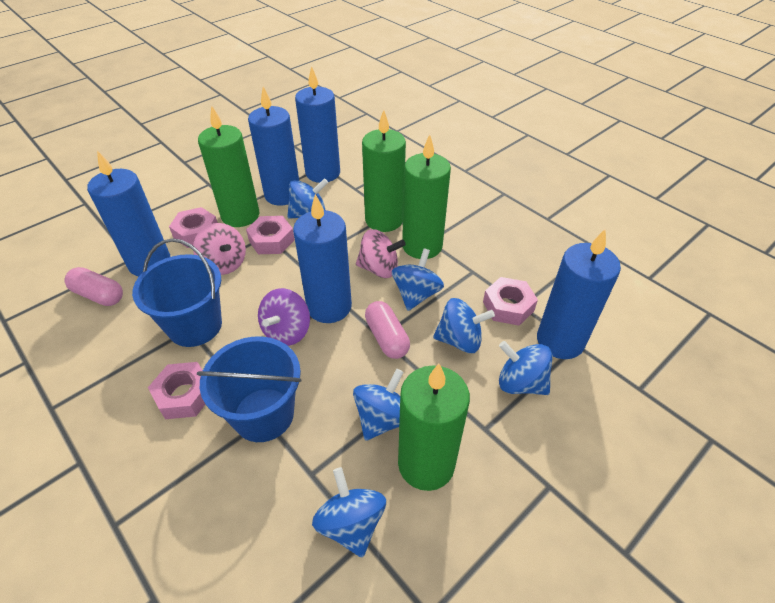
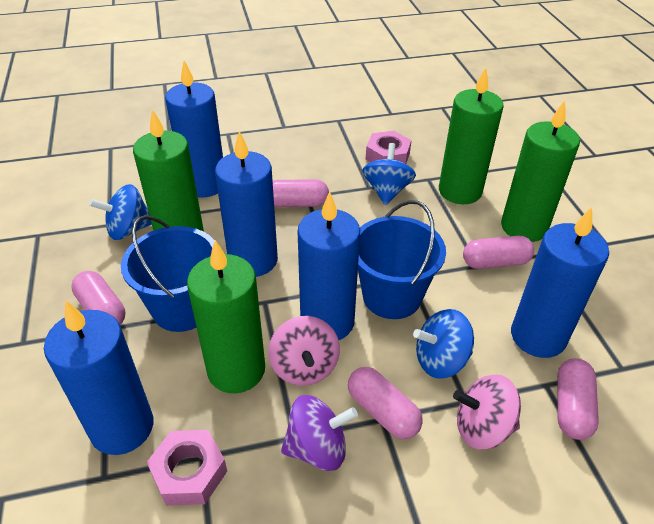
blue spinning top: 6 -> 3
pink capsule: 2 -> 5
pink nut: 4 -> 2

